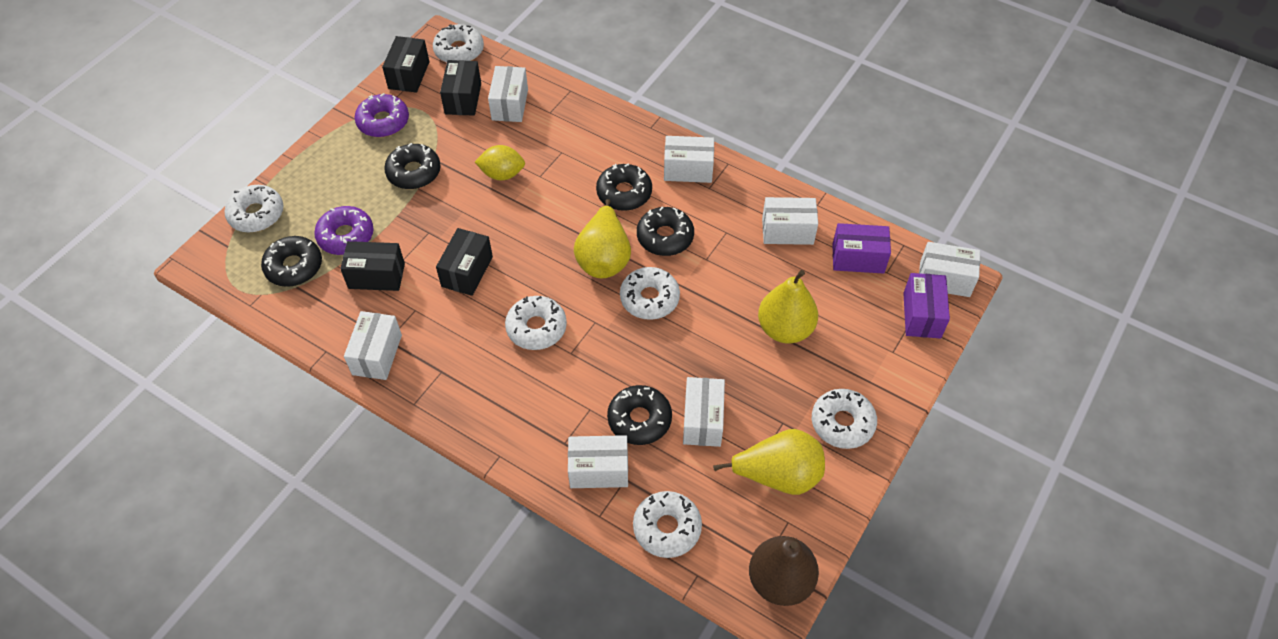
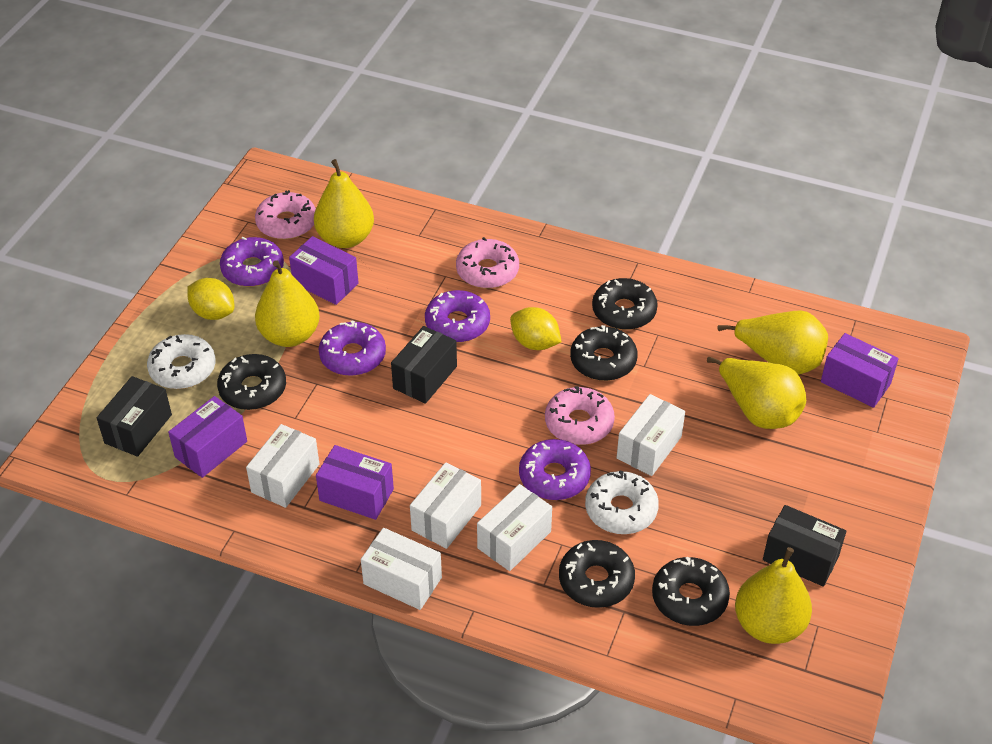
black box: 4 -> 3
brown pear: 1 -> 0
pink donut: 0 -> 3
purple box: 2 -> 4
purple donut: 2 -> 4
white box: 7 -> 5
white donut: 6 -> 2
yellow lemon: 1 -> 2
yellow pear: 3 -> 5

